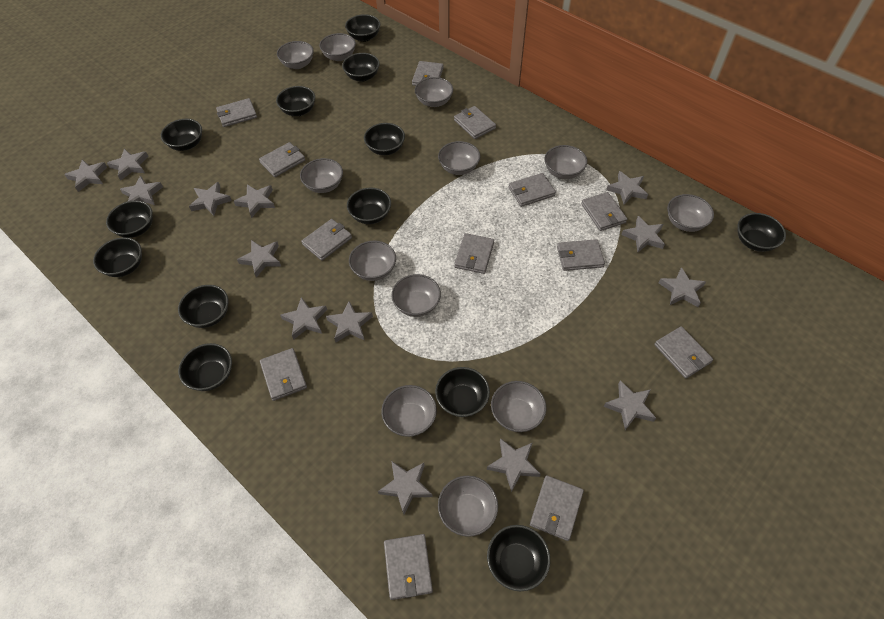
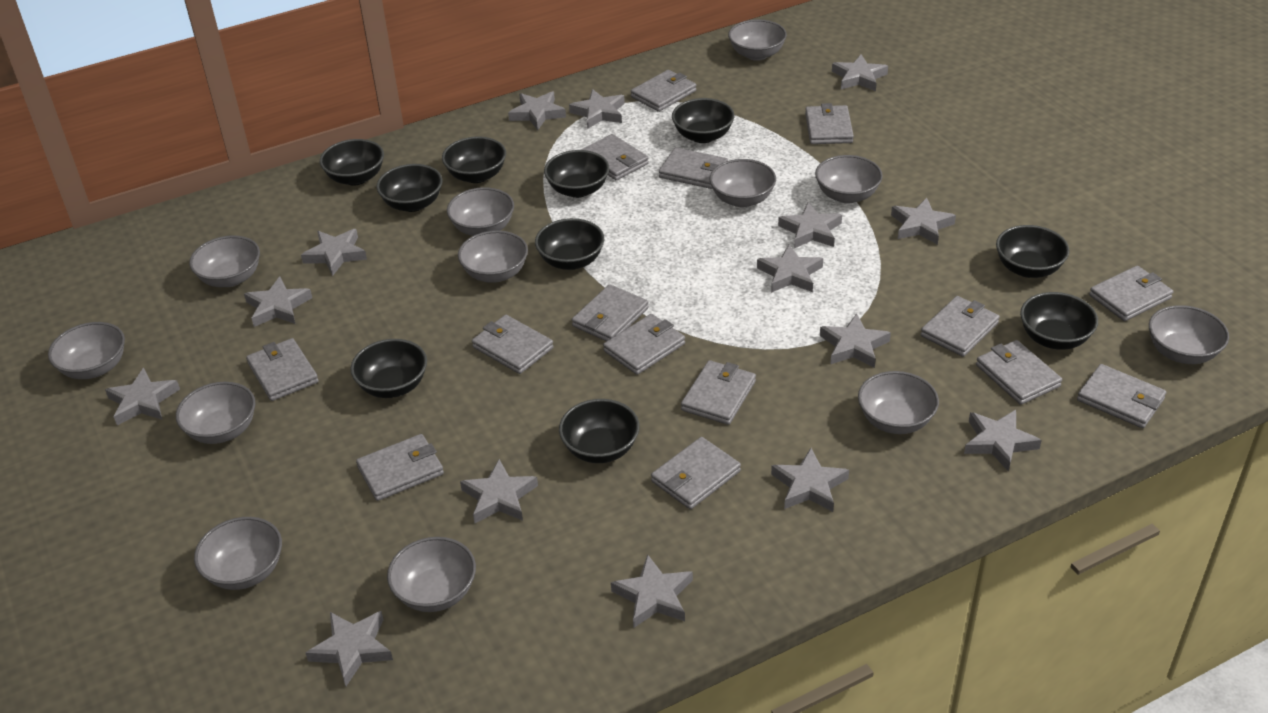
black bowl: 13 -> 10
grey star: 14 -> 15
grey wallet: 13 -> 15

